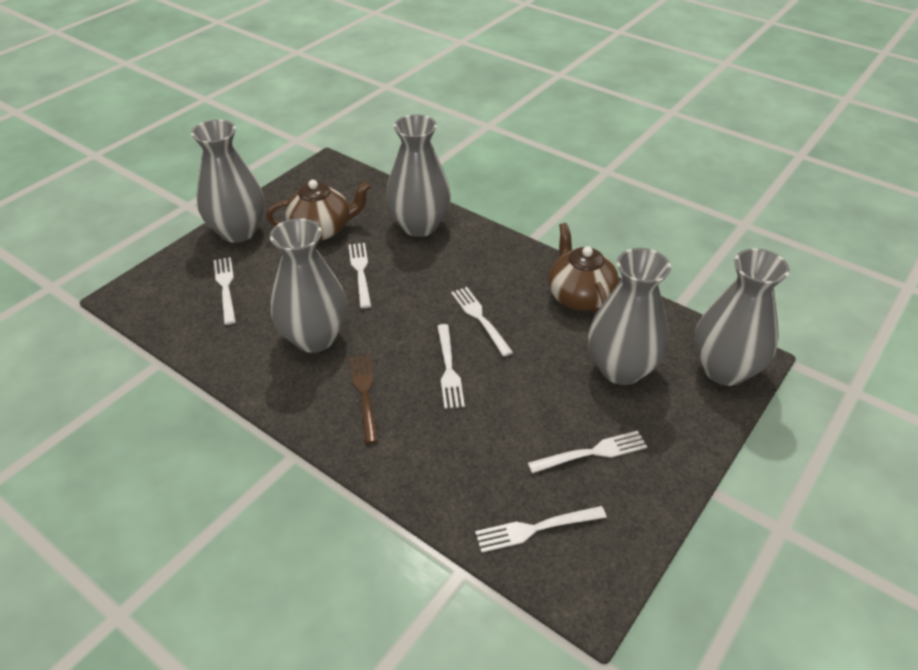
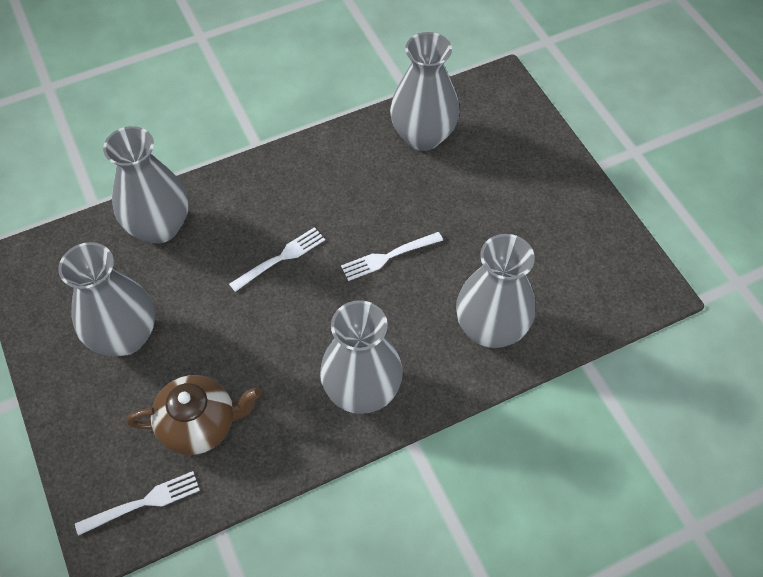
brown fork: 1 -> 0
brown teapot: 2 -> 1
white fork: 6 -> 3

